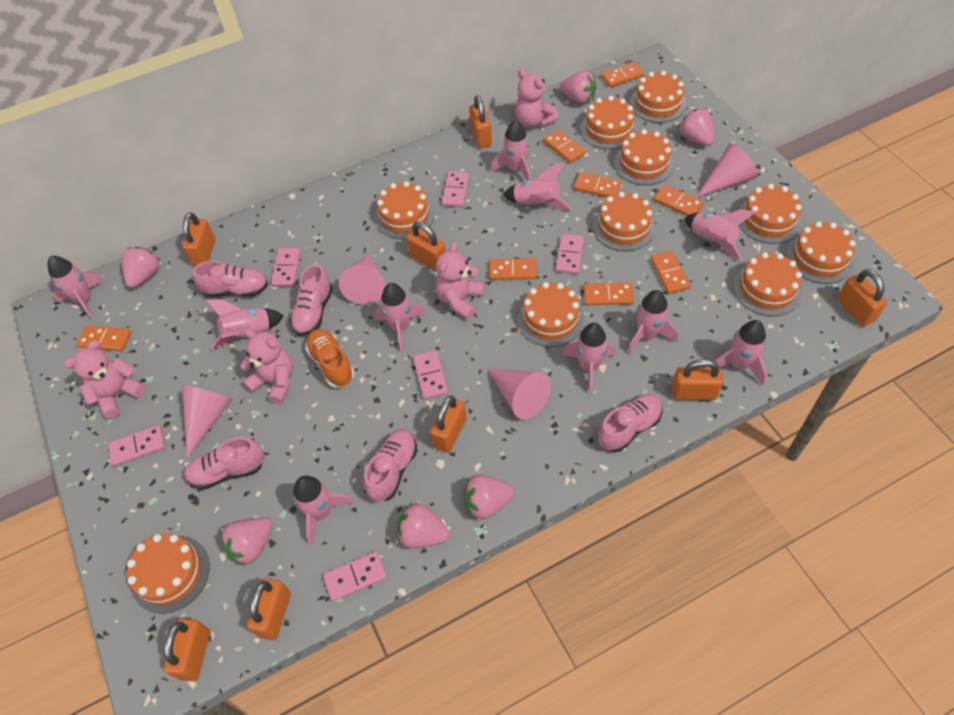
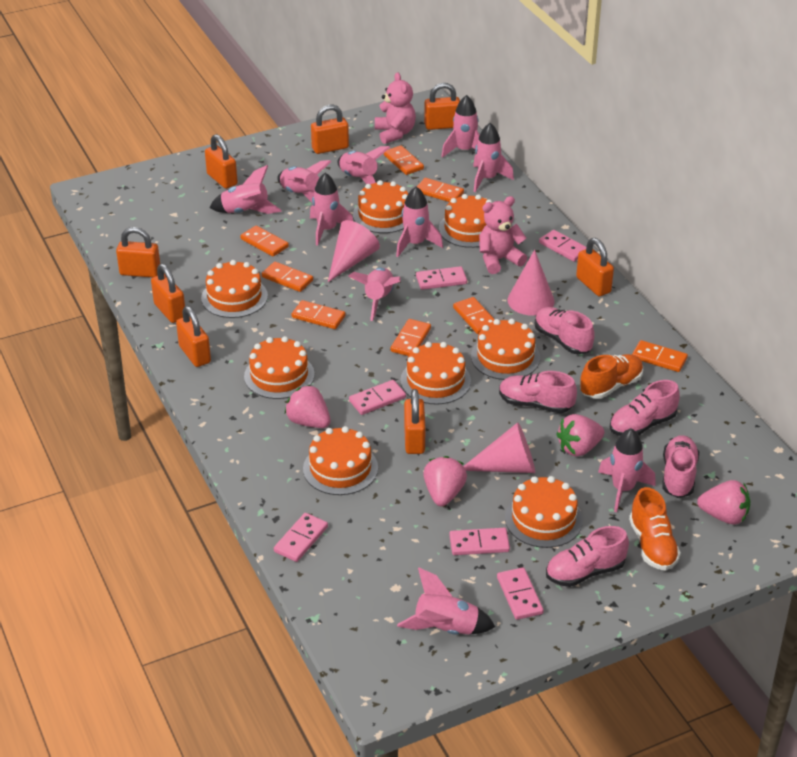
orange cake: 10 -> 8
orange shoe: 1 -> 2
pink cone: 4 -> 3
pink strawberry: 6 -> 4
pink teddy bear: 4 -> 2

